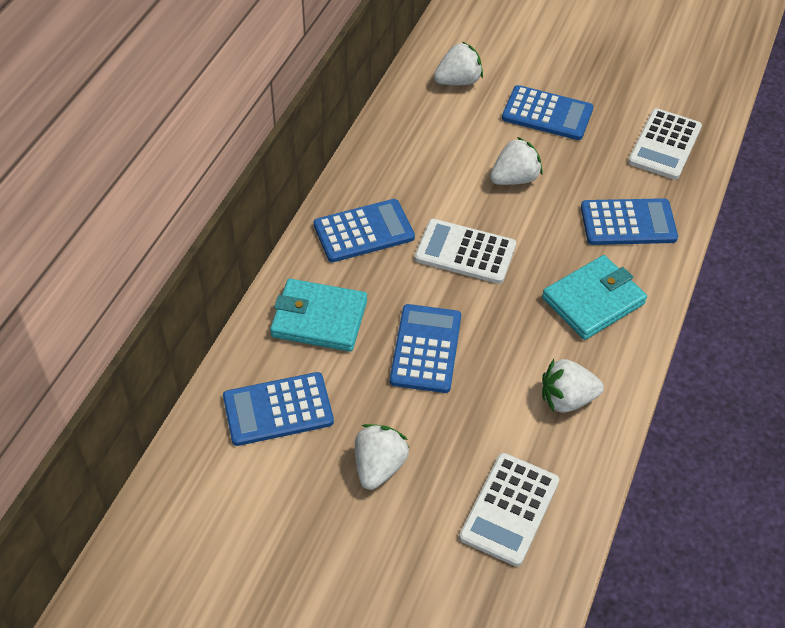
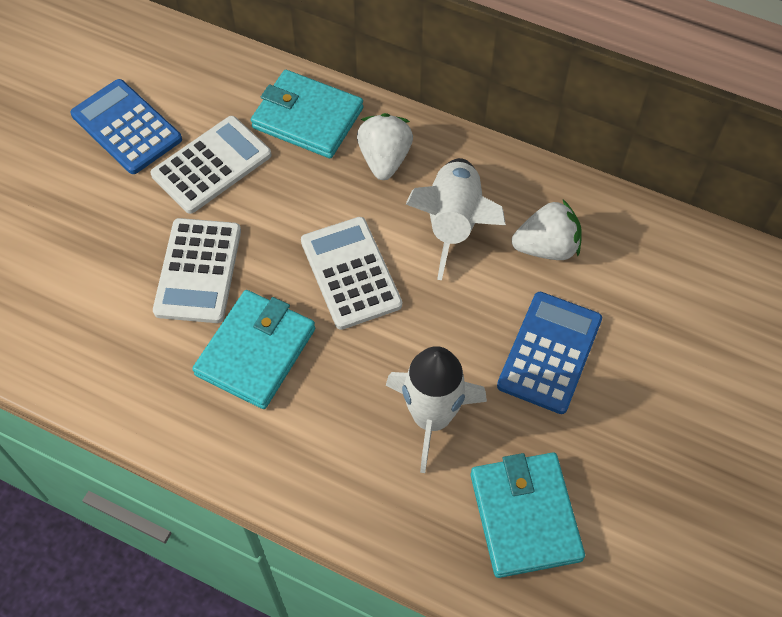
blue calculator: 5 -> 2
turquoise wallet: 2 -> 3
white rocket: 0 -> 2
white strawberry: 4 -> 2

